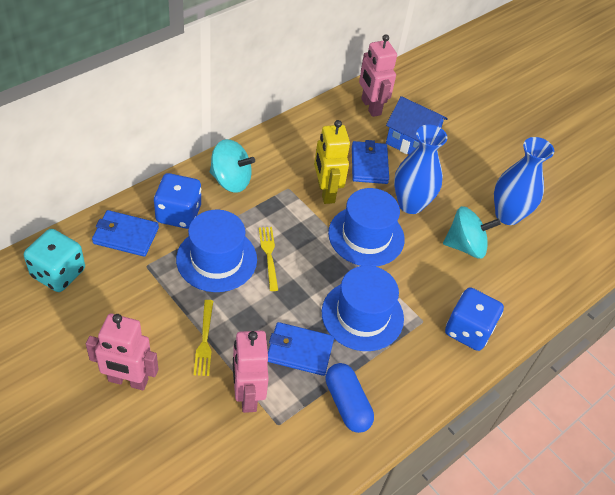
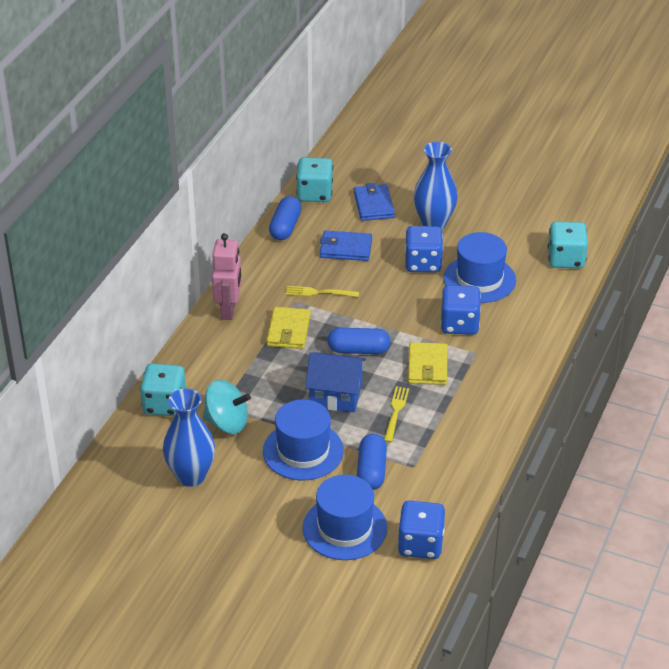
blue capsule: 1 -> 3
blue dice: 2 -> 3
blue wallet: 3 -> 2
pink robot: 3 -> 1
turquoise dice: 1 -> 3
turquoise spinning top: 2 -> 1
yellow robot: 1 -> 0
yellow wallet: 0 -> 2

